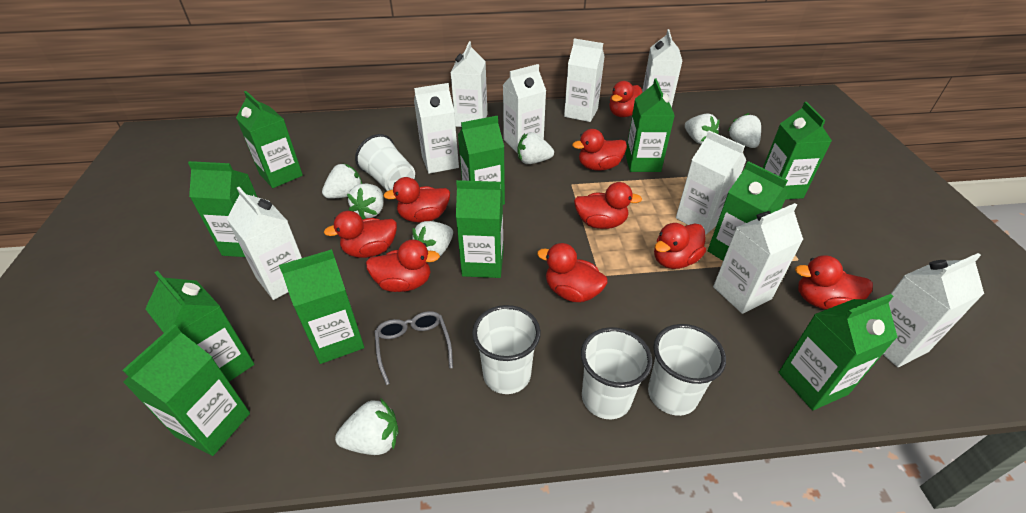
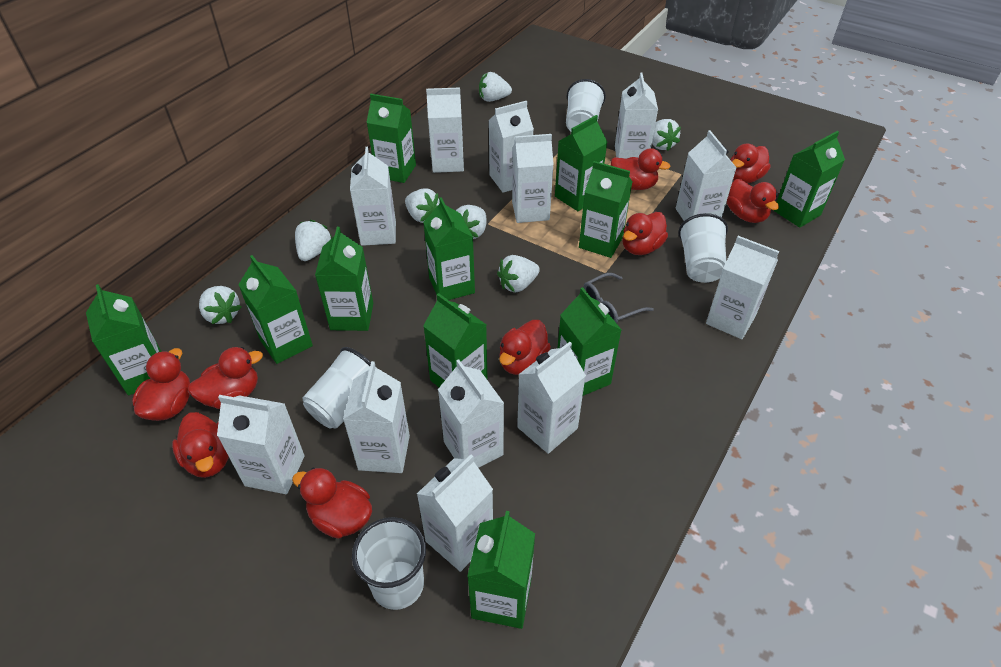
white carton: 9 -> 12

